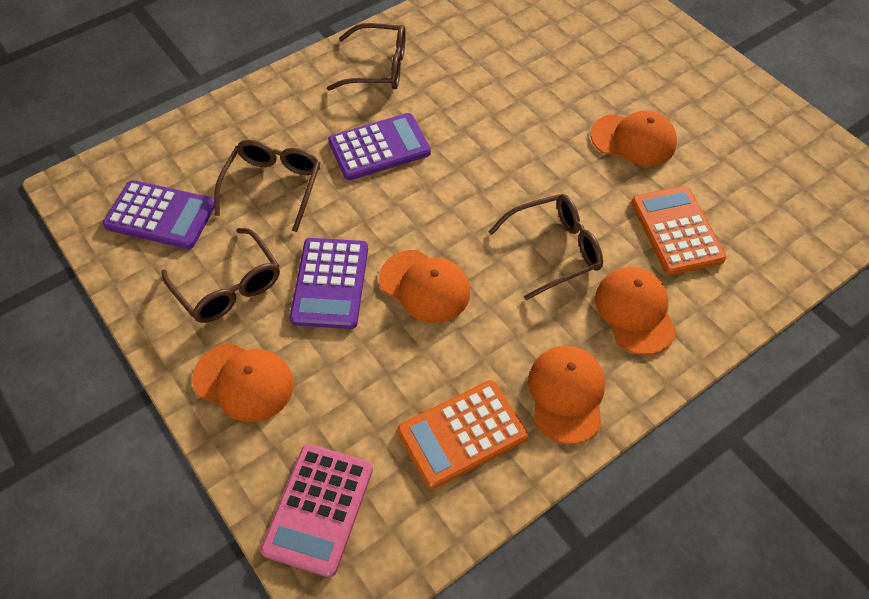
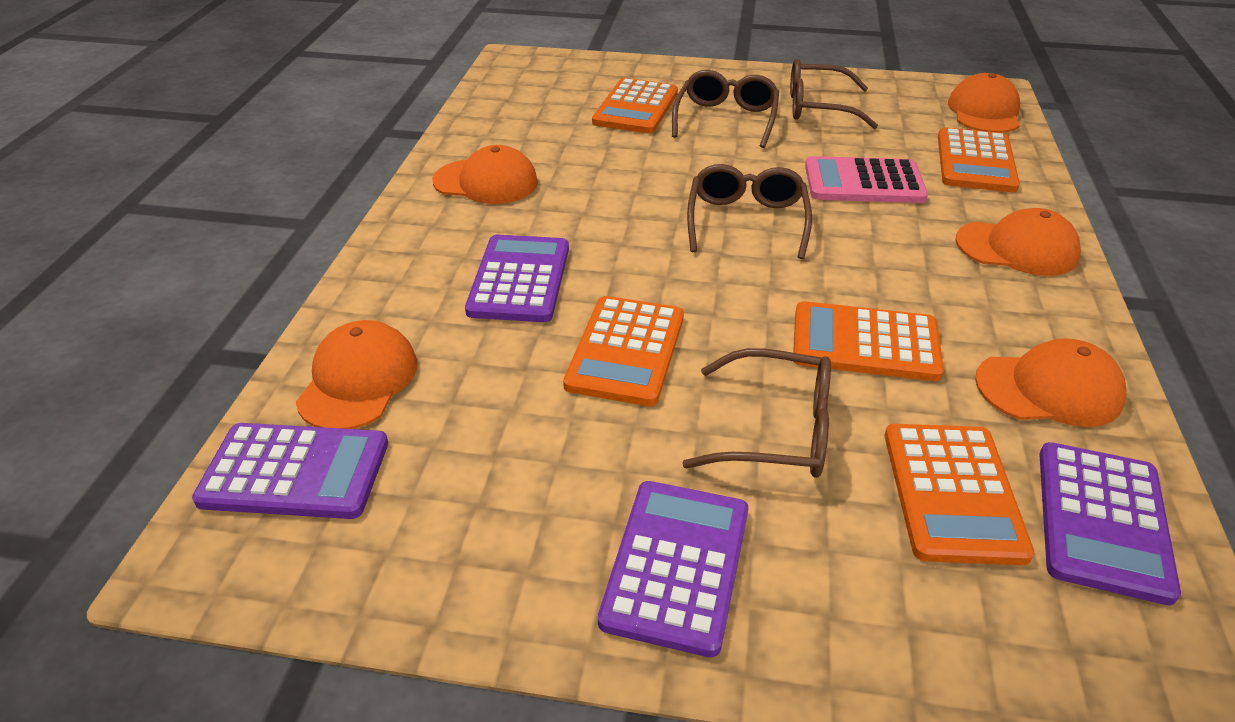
orange calculator: 2 -> 5
purple calculator: 3 -> 4

